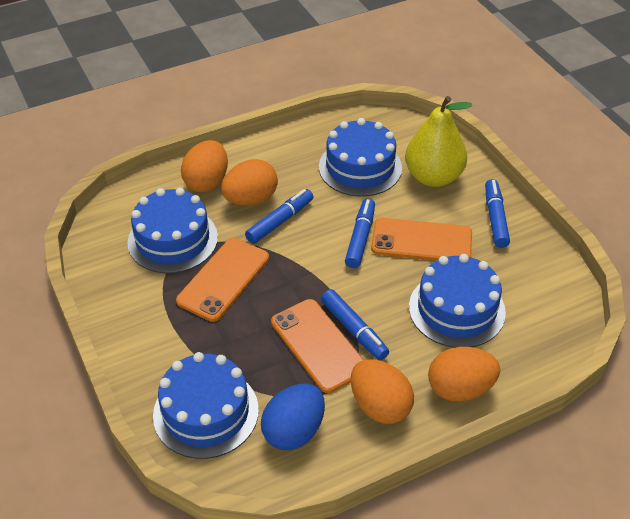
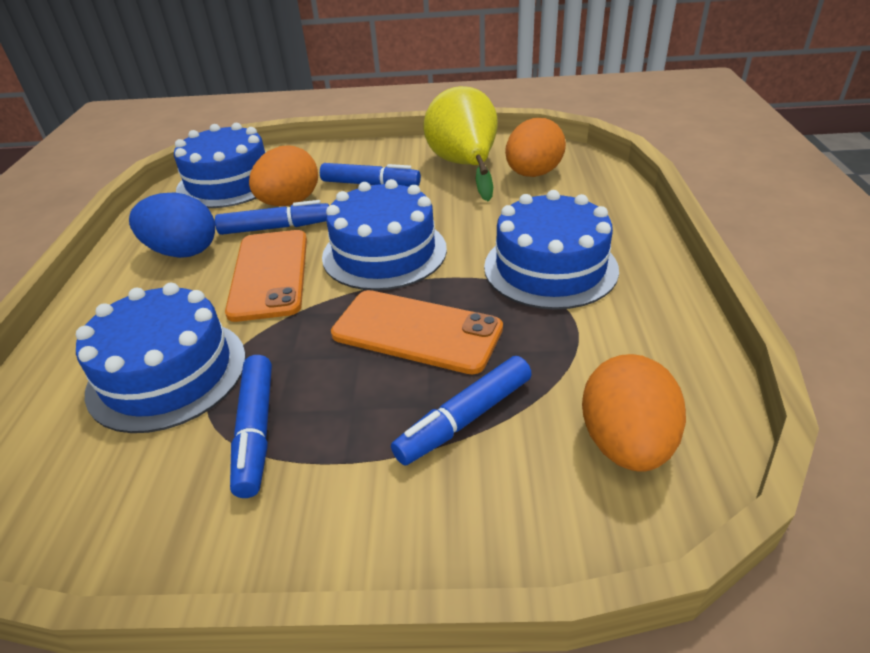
orange egg: 4 -> 3
orange phone: 3 -> 2

